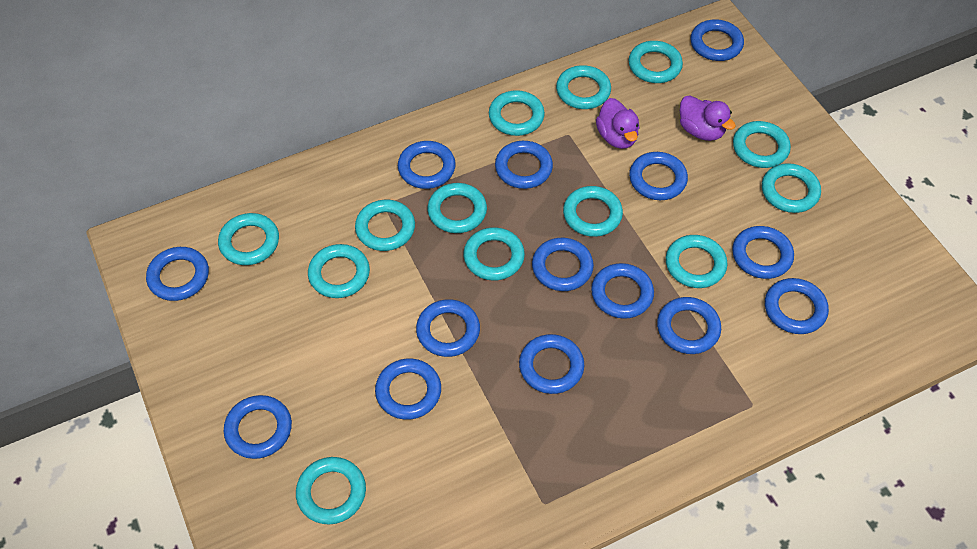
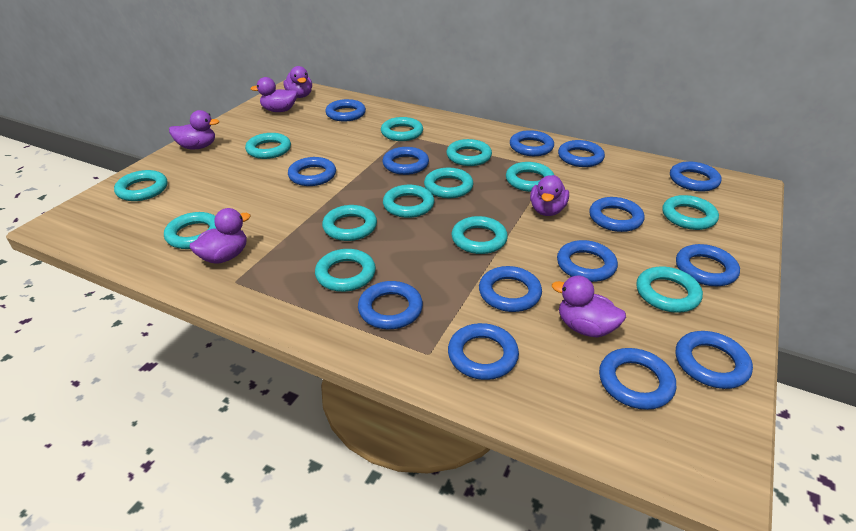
purple duck: 2 -> 6

